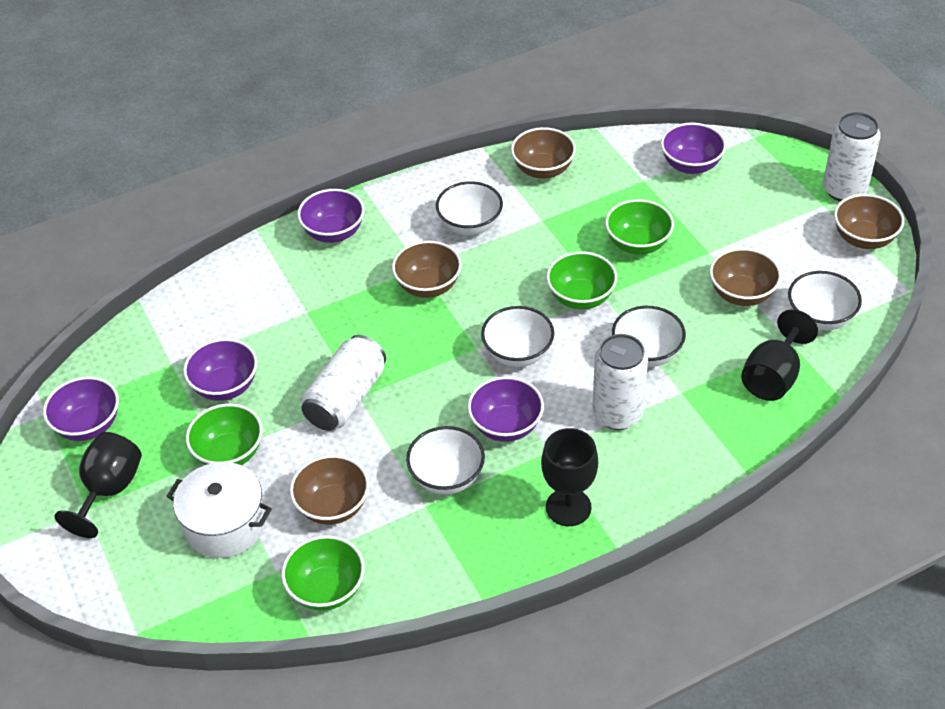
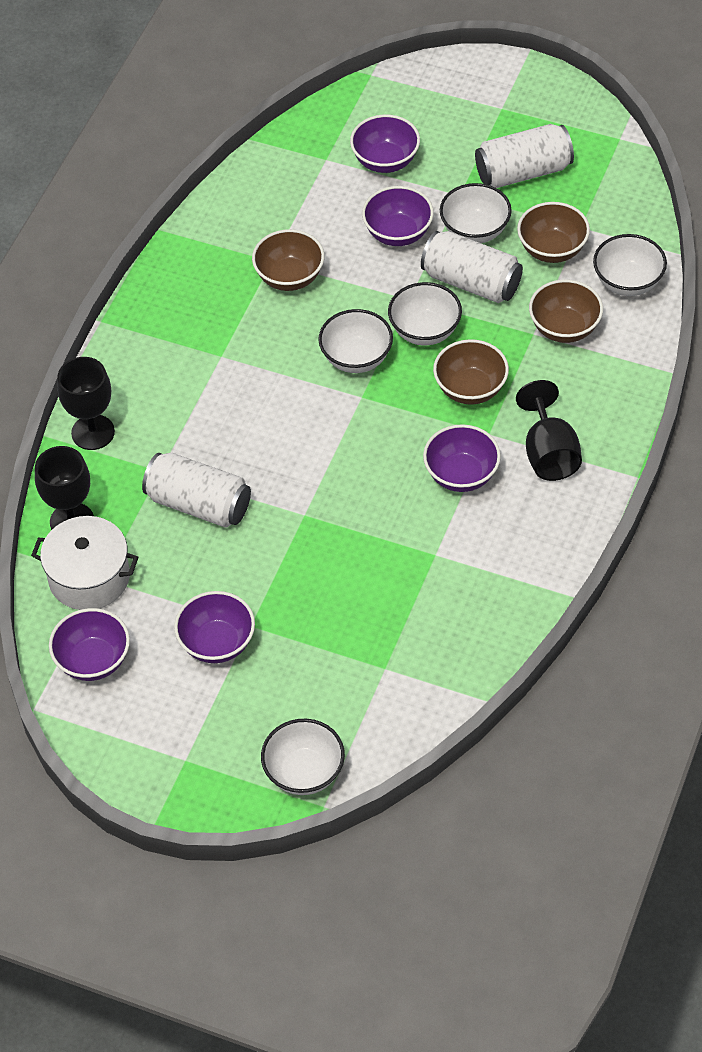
brown bowl: 5 -> 4
green bowl: 4 -> 0

